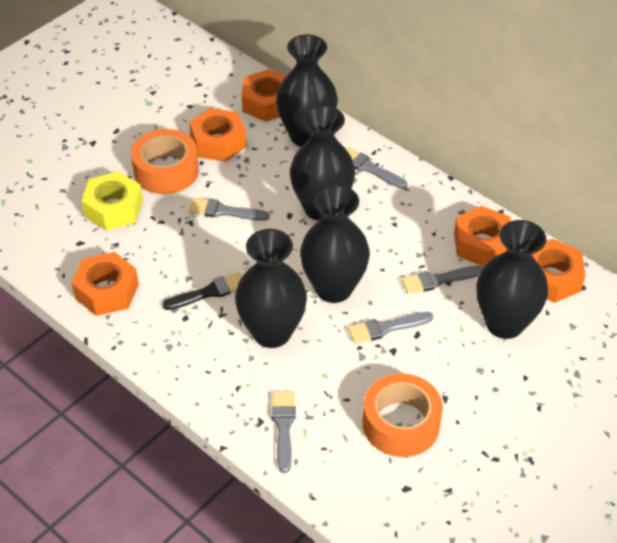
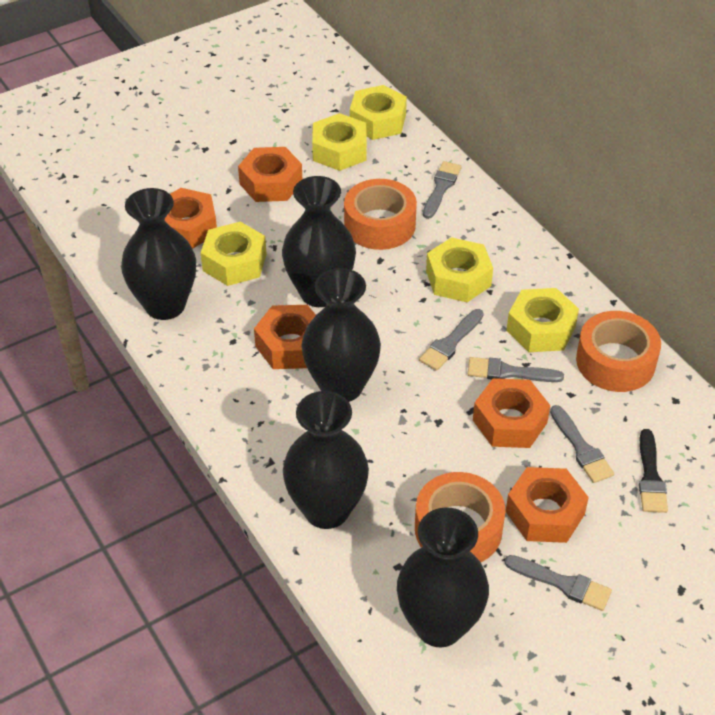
orange tape: 2 -> 3
yellow nut: 1 -> 5

